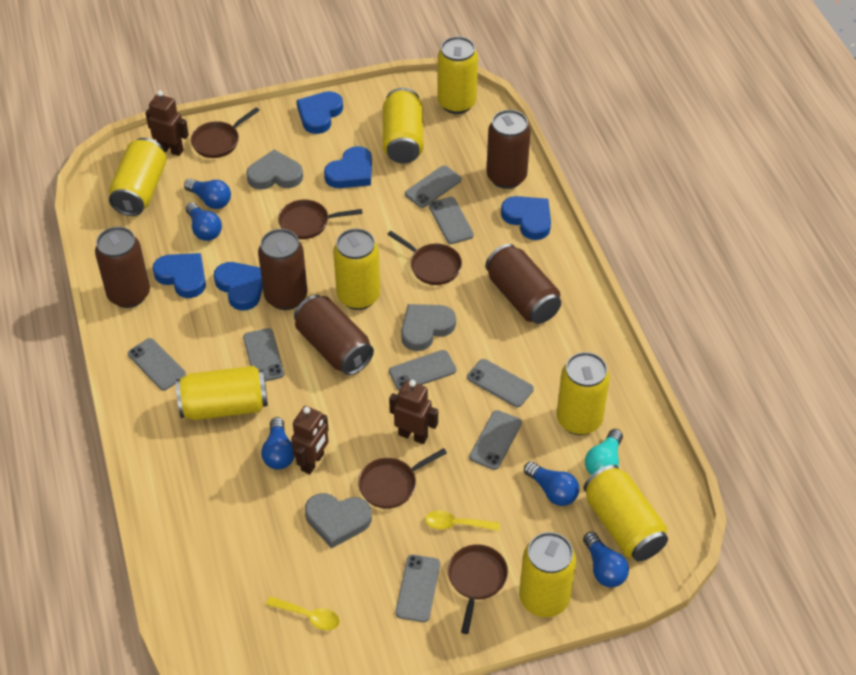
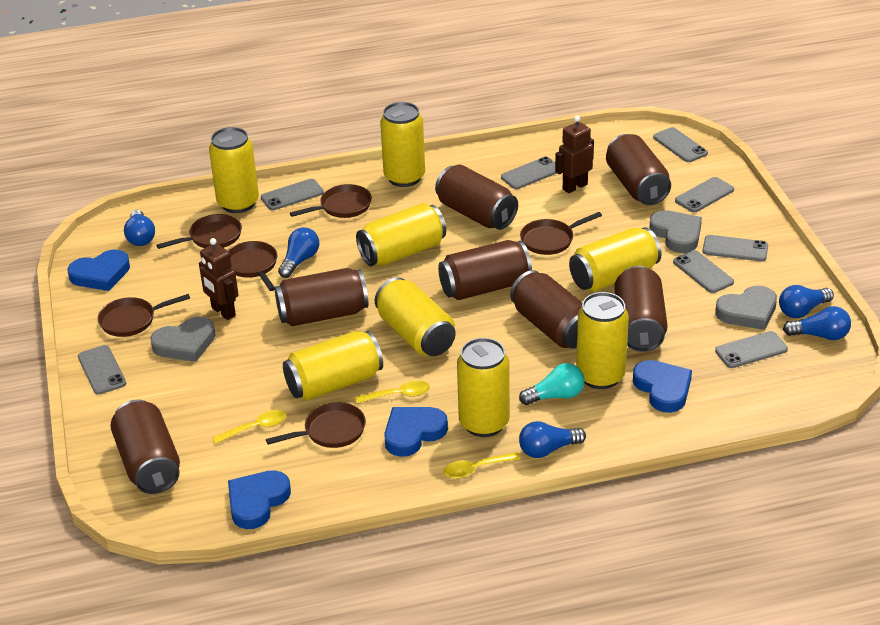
blue heart: 5 -> 4
brown can: 5 -> 7
brown pan: 5 -> 6
brown robot: 3 -> 2
yellow spoon: 2 -> 3

